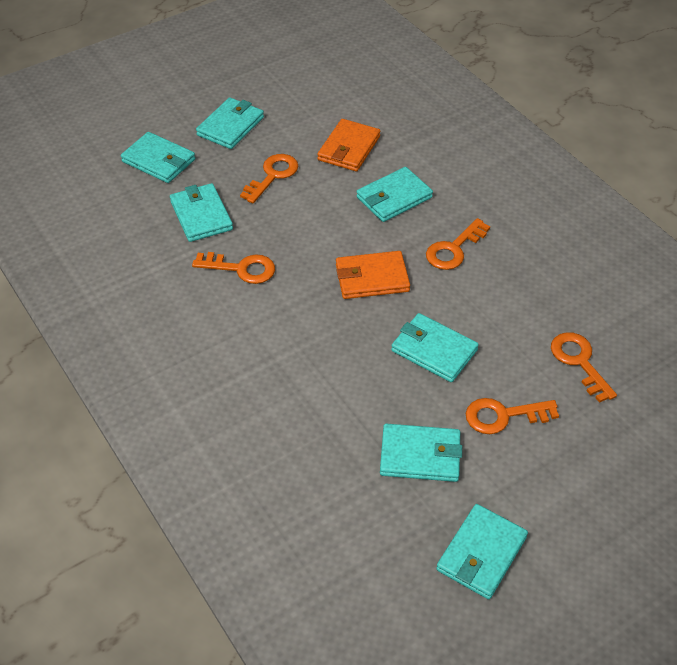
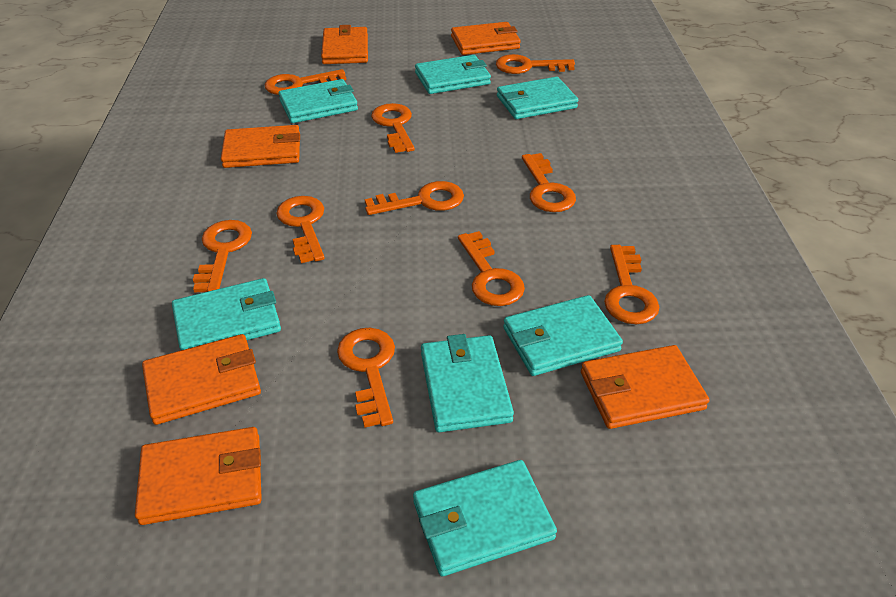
orange key: 5 -> 10
orange wallet: 2 -> 6

